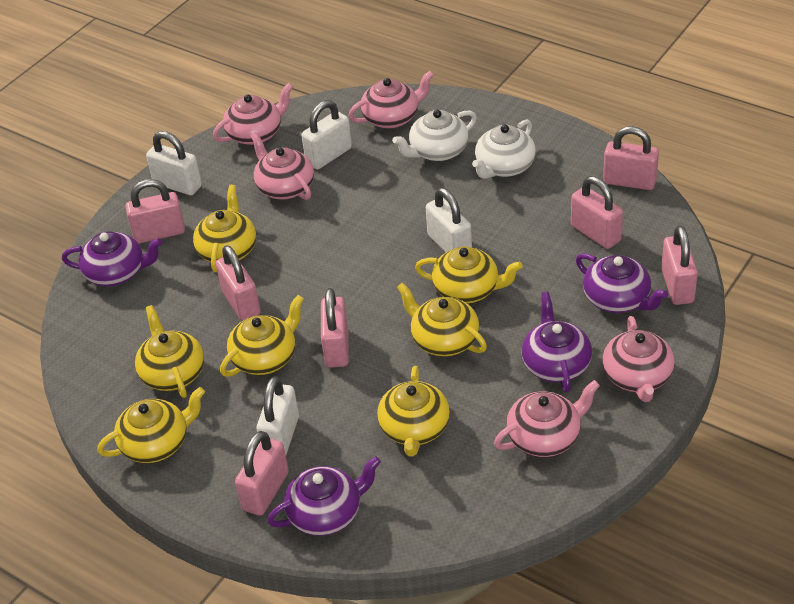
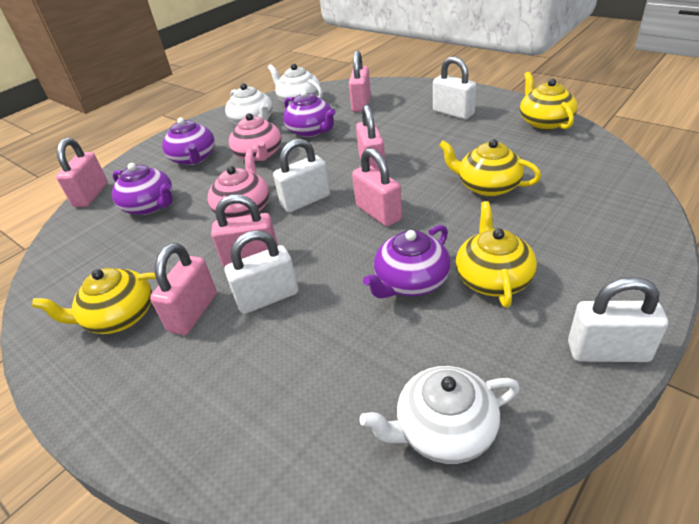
pink padlock: 7 -> 6
pink teapot: 5 -> 2
white teapot: 2 -> 3
yellow teapot: 7 -> 4

